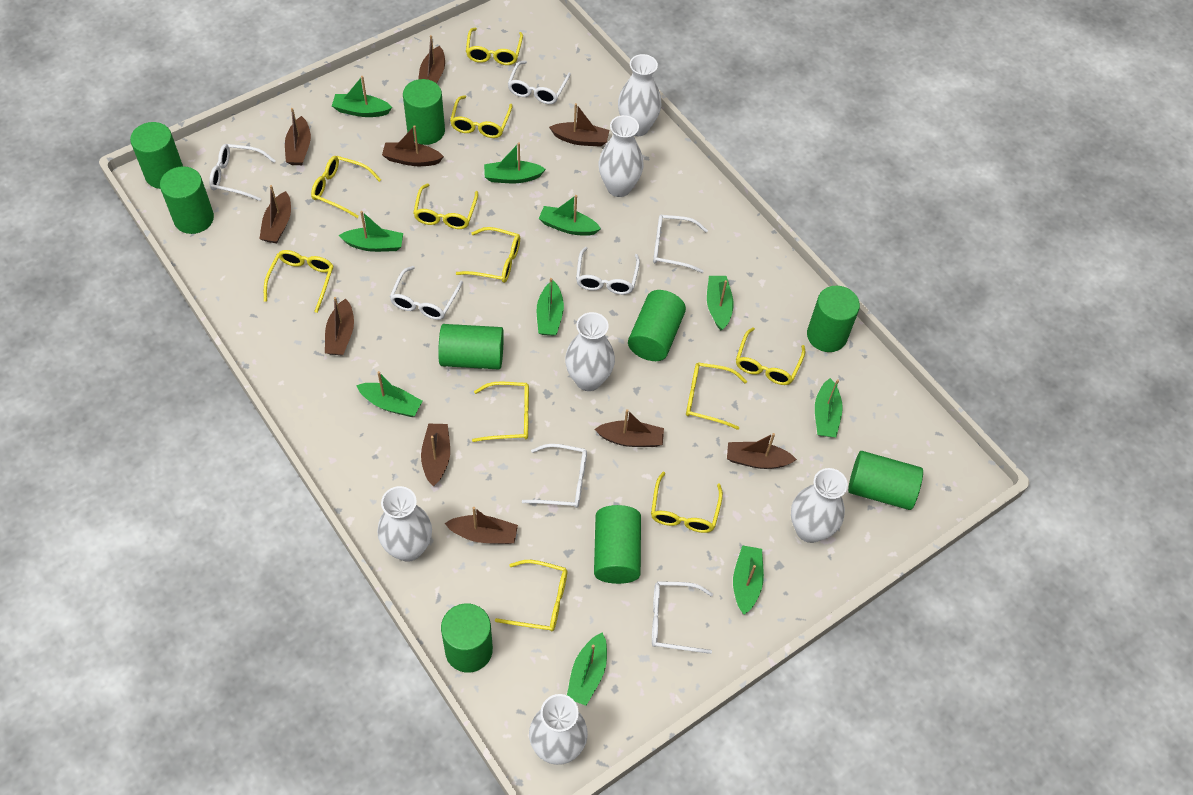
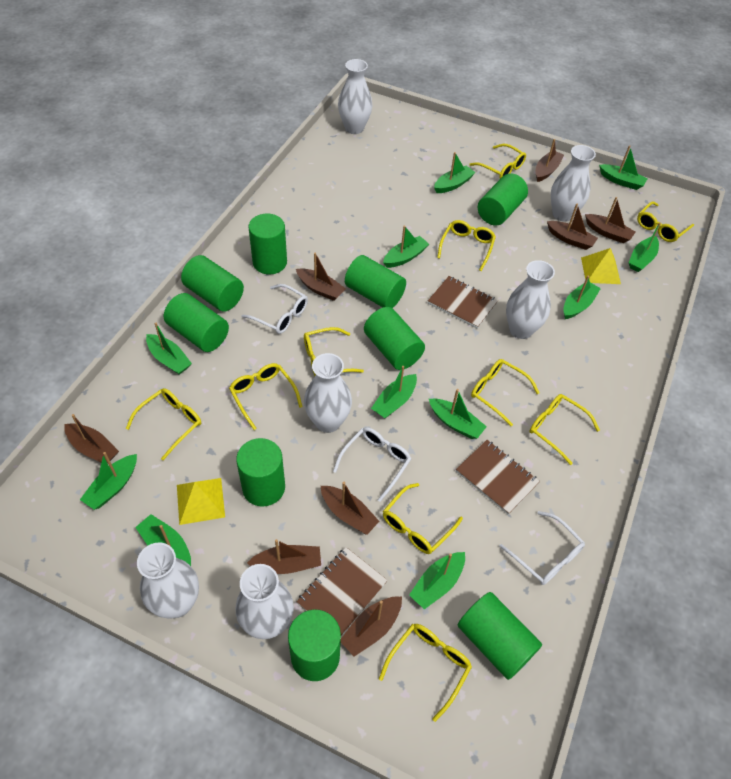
brown boat: 10 -> 8
brown notebook: 0 -> 3
green boat: 10 -> 11
white glasses: 7 -> 3
yellow glasses: 11 -> 10
yellow pyramid: 0 -> 2

